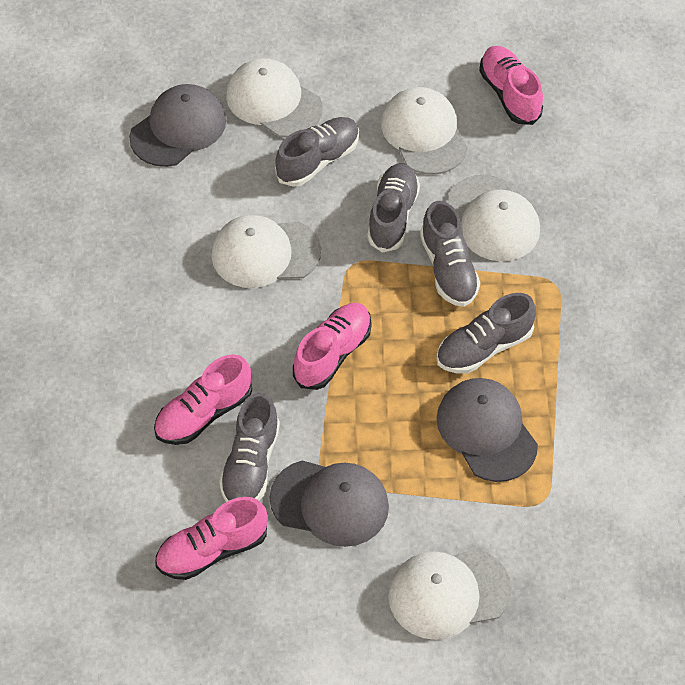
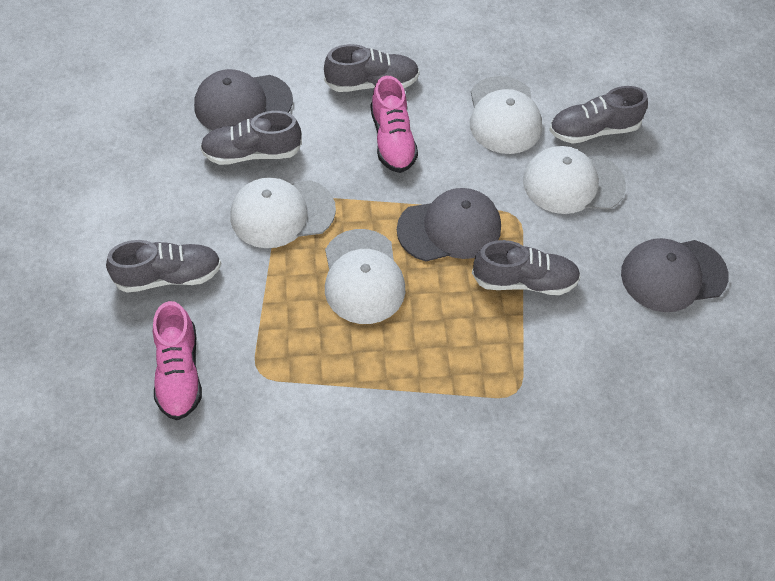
pink shoe: 4 -> 2
white cap: 5 -> 4

